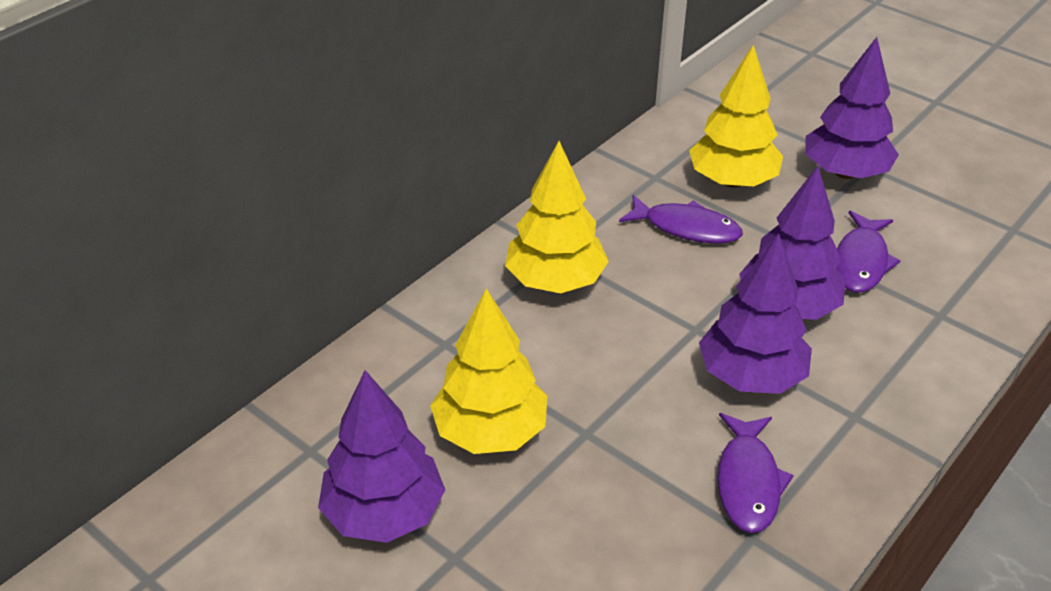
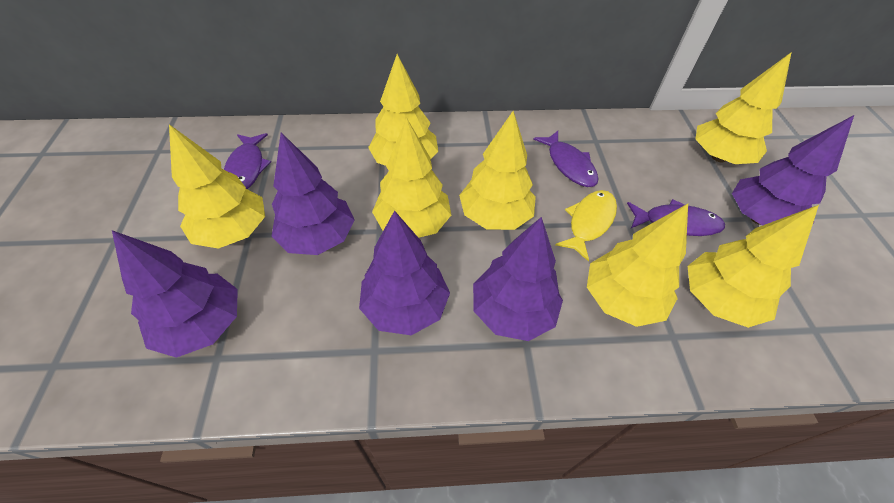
purple tree: 4 -> 5
yellow fish: 0 -> 1
yellow tree: 3 -> 7

